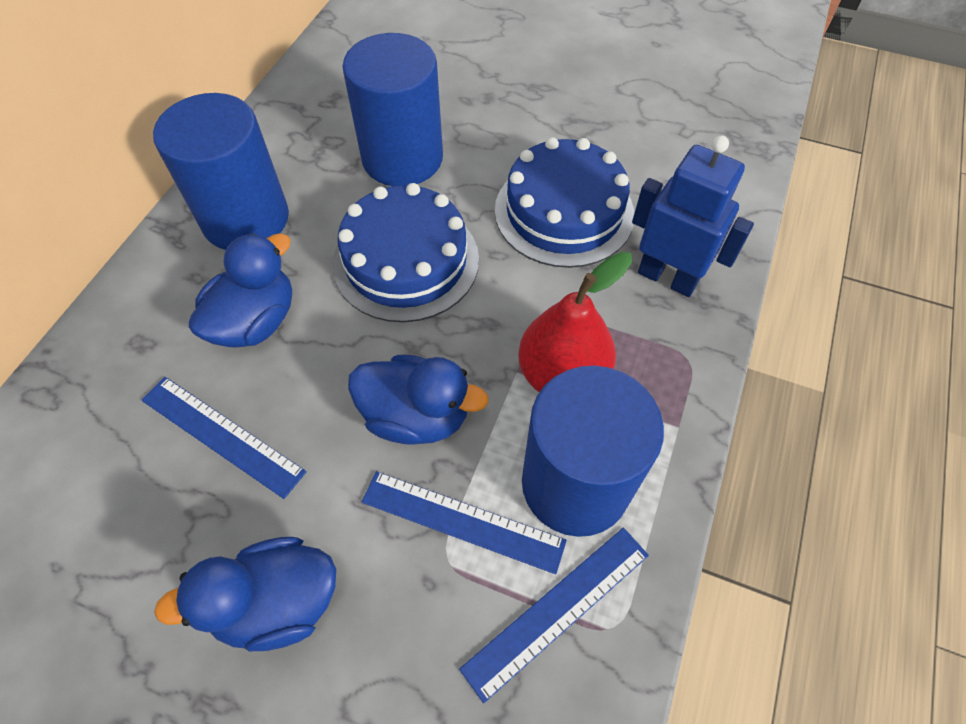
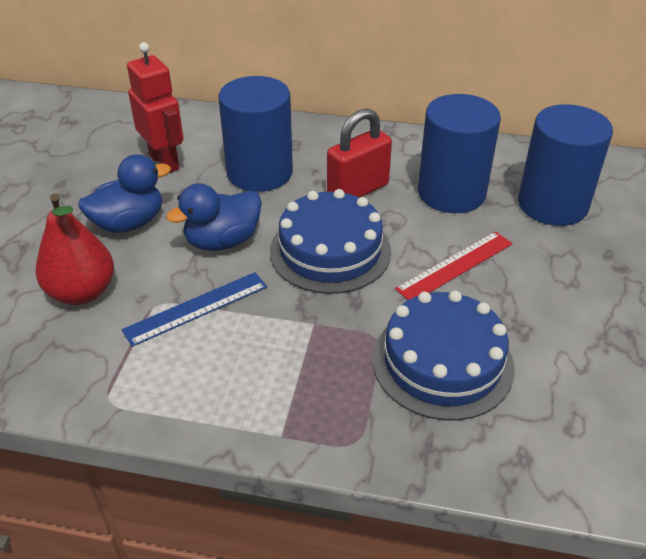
blue duck: 3 -> 2
blue robot: 1 -> 0
blue ruler: 3 -> 1
red padlock: 0 -> 1
red robot: 0 -> 1
red ruler: 0 -> 1

